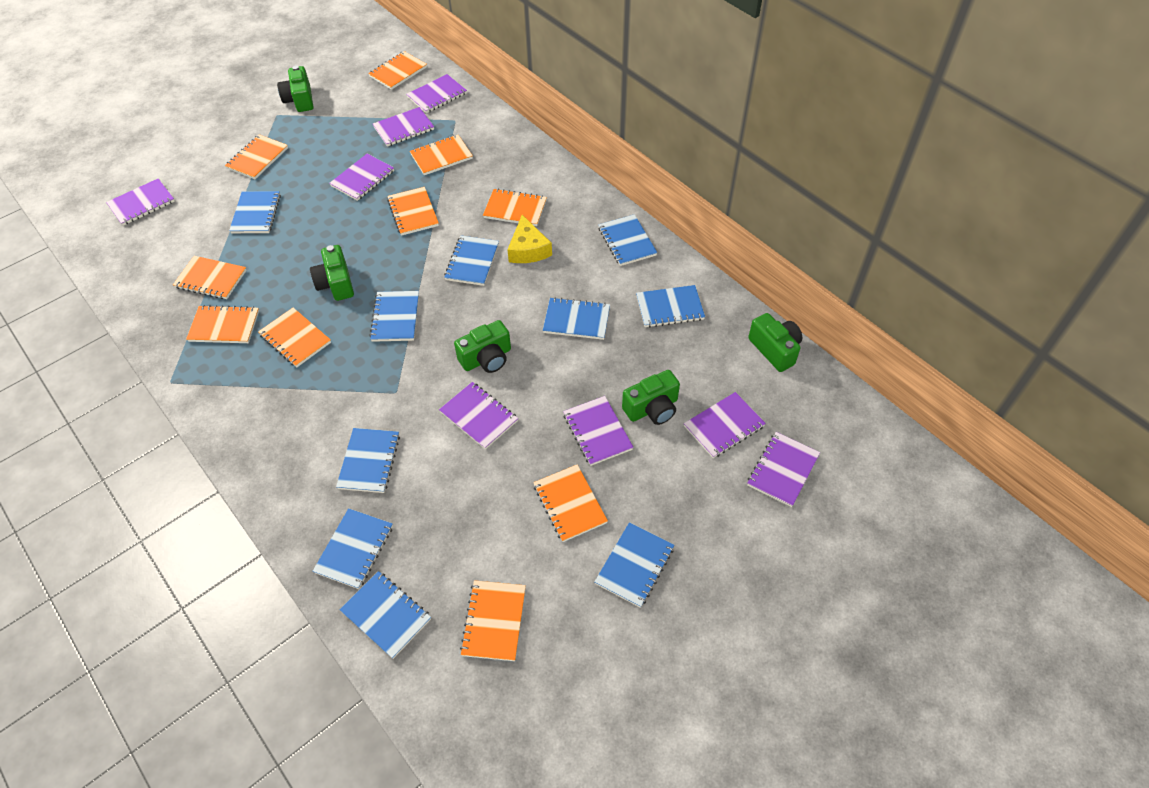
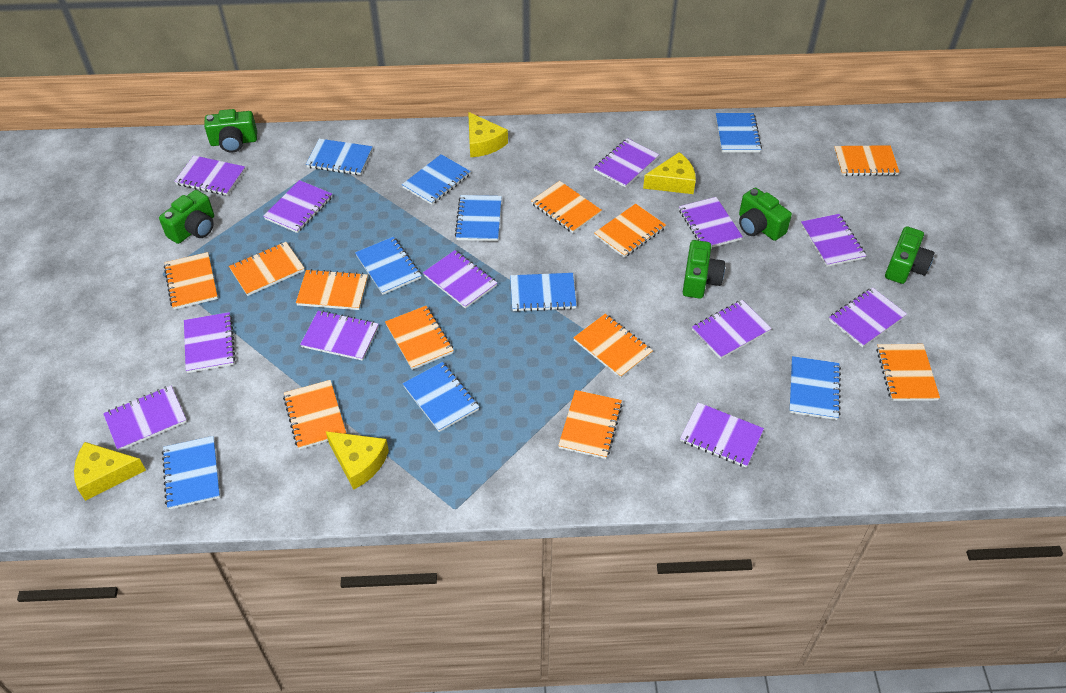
blue notebook: 10 -> 9
orange notebook: 10 -> 11
purple notebook: 8 -> 12
yellow cheese: 1 -> 4

